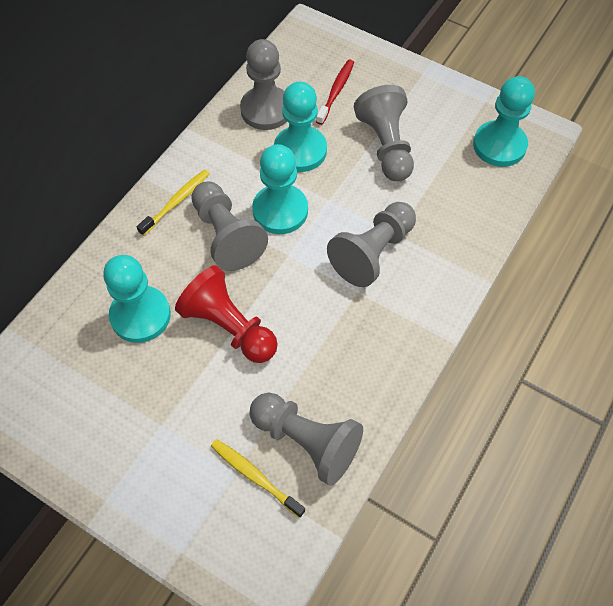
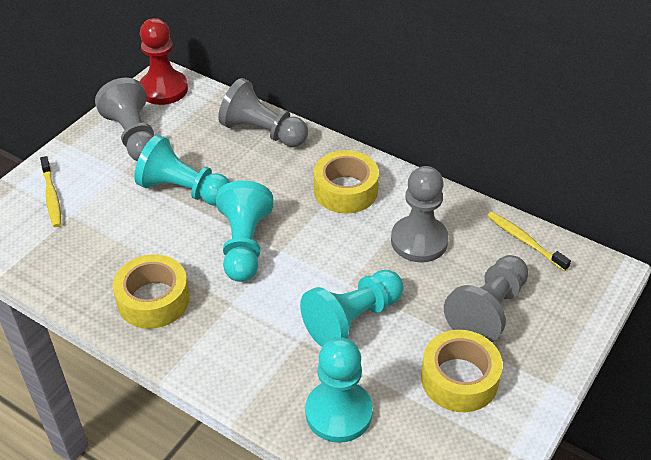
grey pawn: 5 -> 4
red toothbrush: 1 -> 0
yellow tape: 0 -> 3

